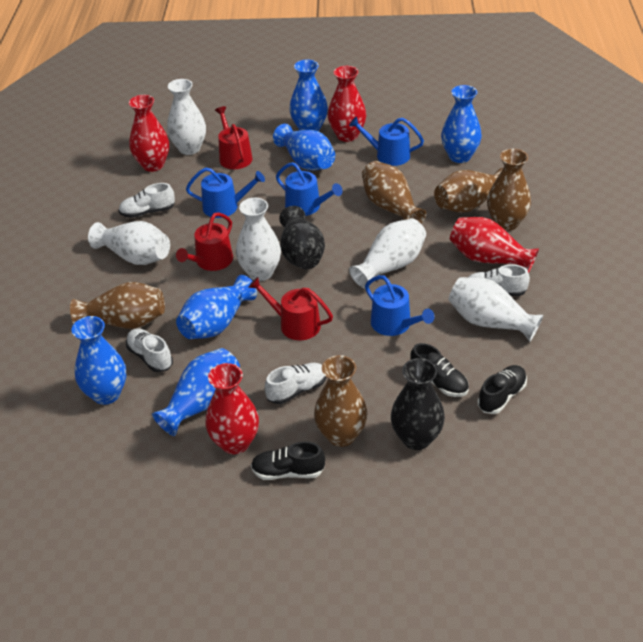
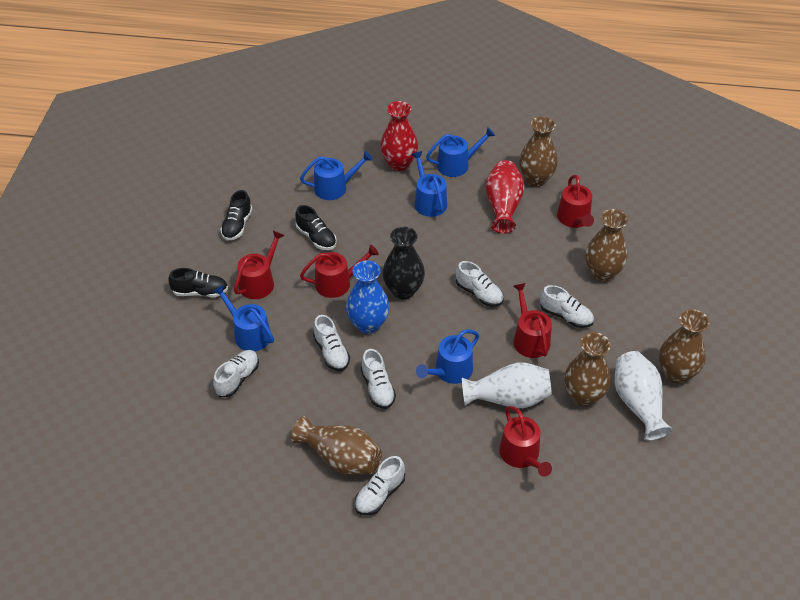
black vase: 2 -> 1
blue vase: 6 -> 1
blue watering can: 4 -> 5
red vase: 4 -> 2
red watering can: 3 -> 5
white shoe: 4 -> 6
white vase: 5 -> 2

